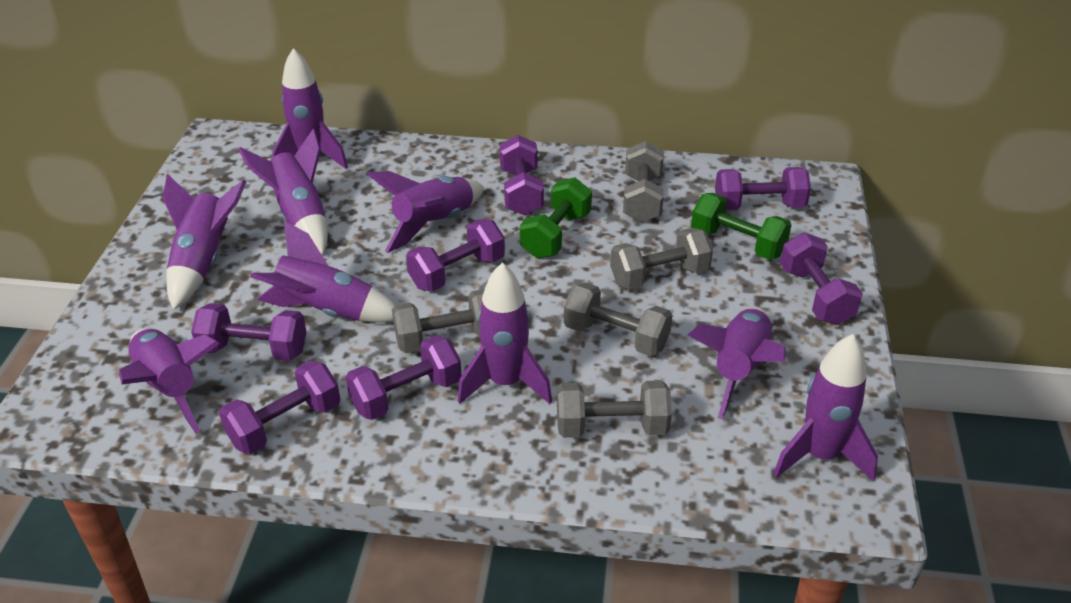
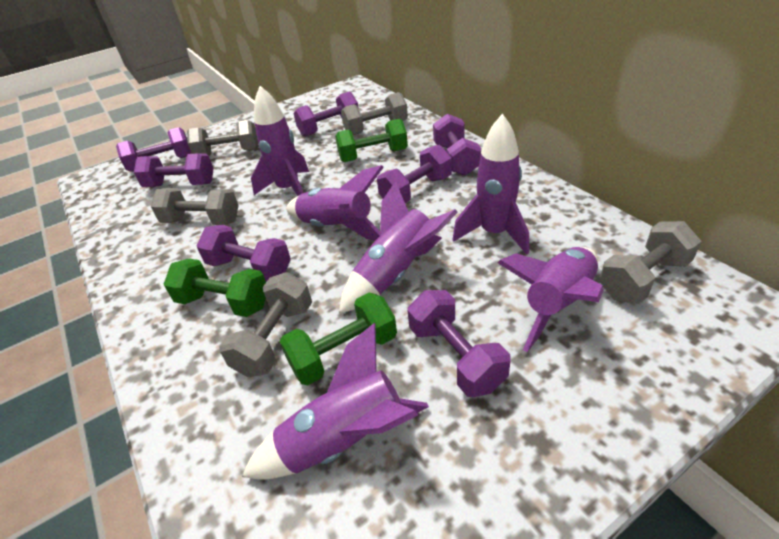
green dumbbell: 2 -> 3
purple rocket: 9 -> 6

